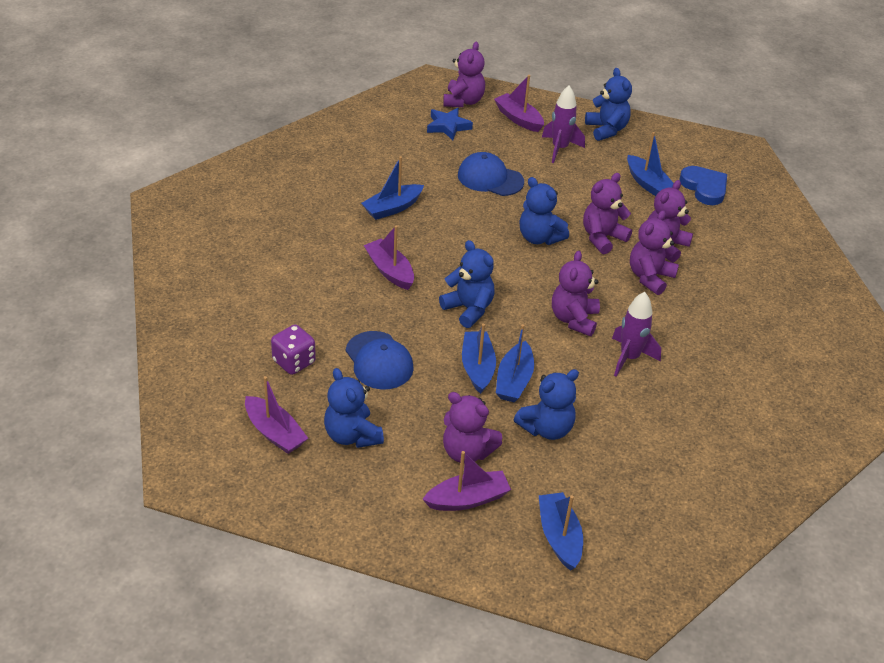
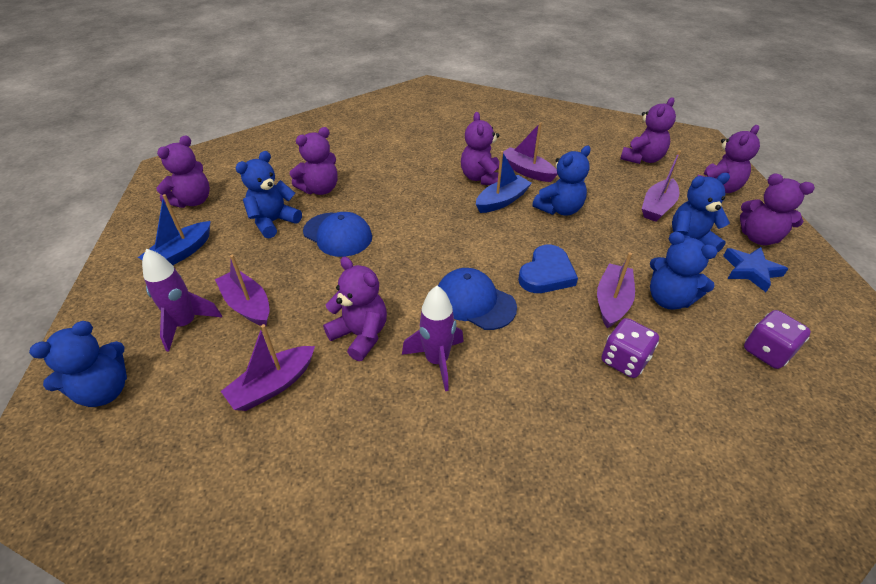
blue boat: 5 -> 2
purple boat: 4 -> 5
purple dice: 1 -> 2
purple teddy bear: 6 -> 7

